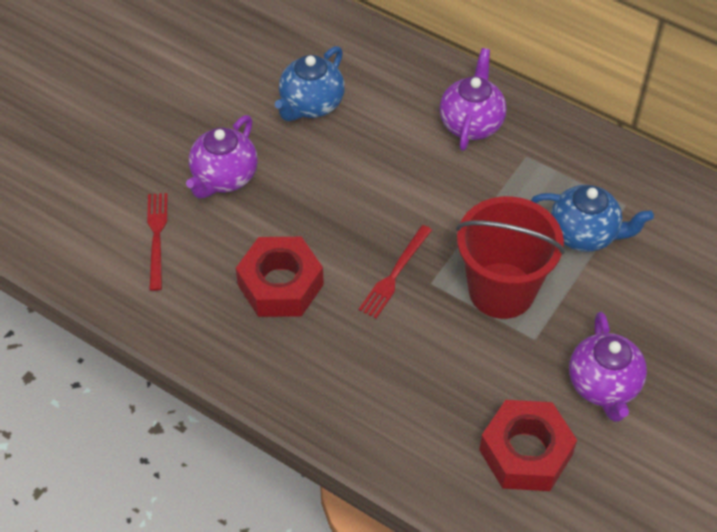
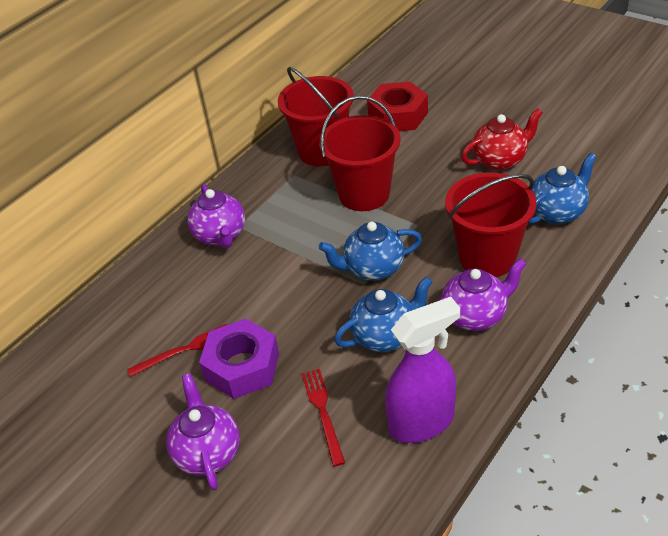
blue teapot: 2 -> 3
purple nut: 0 -> 1
purple spray bottle: 0 -> 1
red bucket: 1 -> 3
red nut: 2 -> 1
red teapot: 0 -> 1

